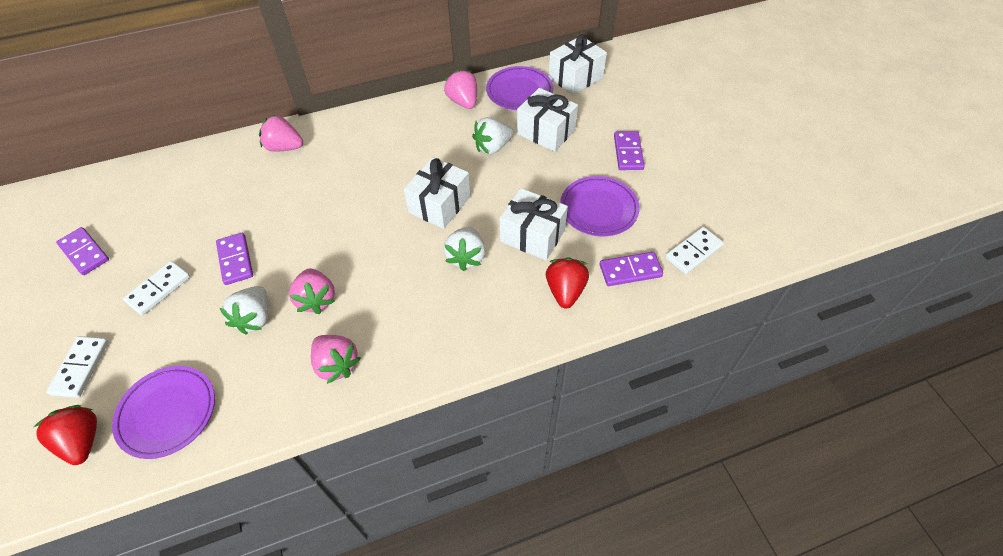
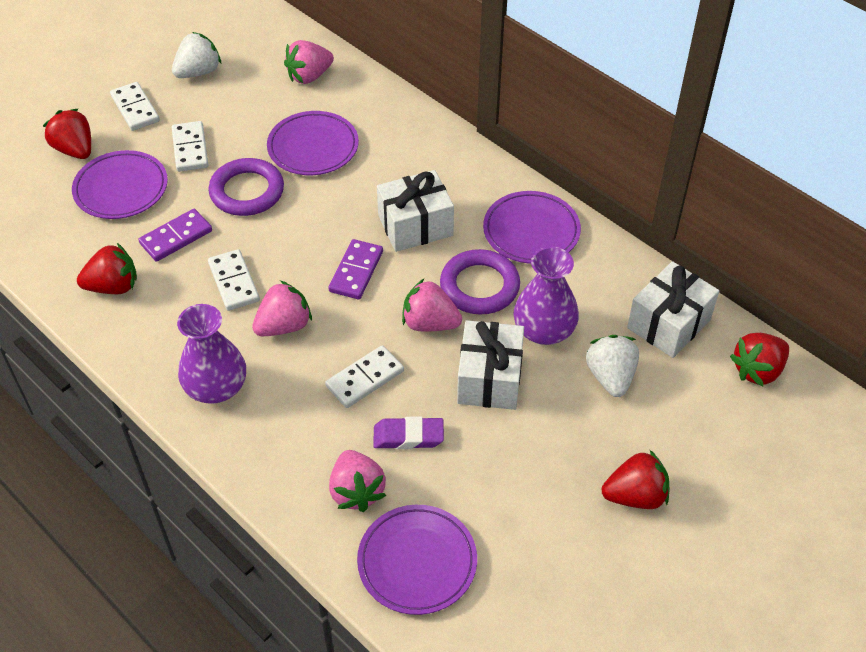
purple domino: 4 -> 2
purple eraser: 0 -> 1
purple plate: 3 -> 4
purple ring: 0 -> 2
purple vase: 0 -> 2
red strawberry: 2 -> 4
white domino: 3 -> 4
white gift: 4 -> 3
white strawberry: 3 -> 2

